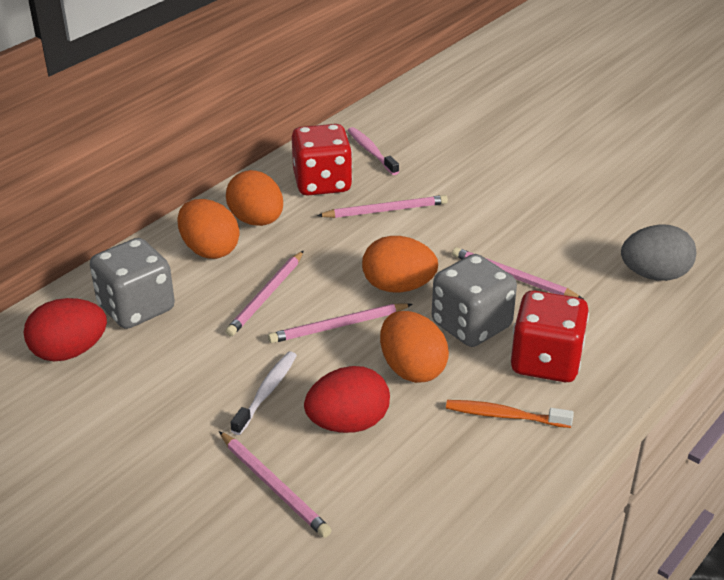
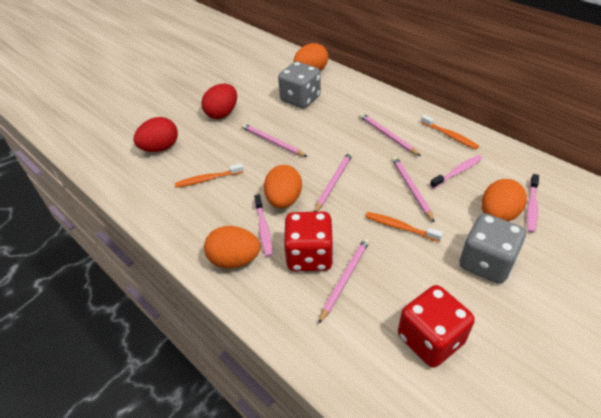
grey egg: 1 -> 0
orange toothbrush: 1 -> 3
pink toothbrush: 1 -> 3
white toothbrush: 1 -> 0

